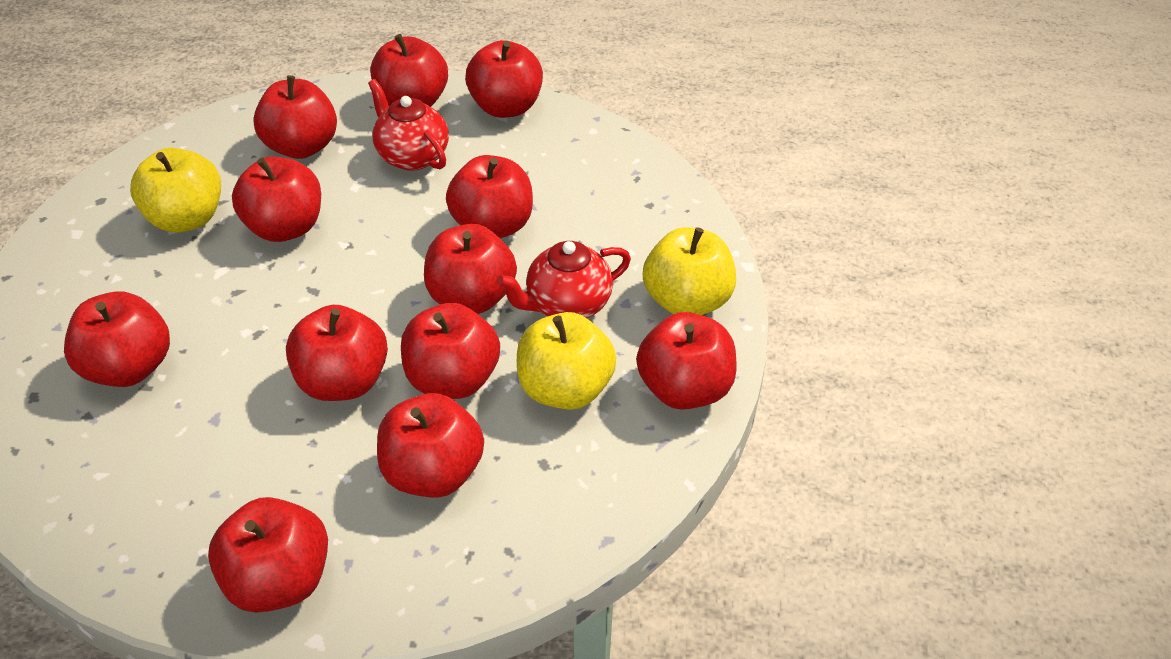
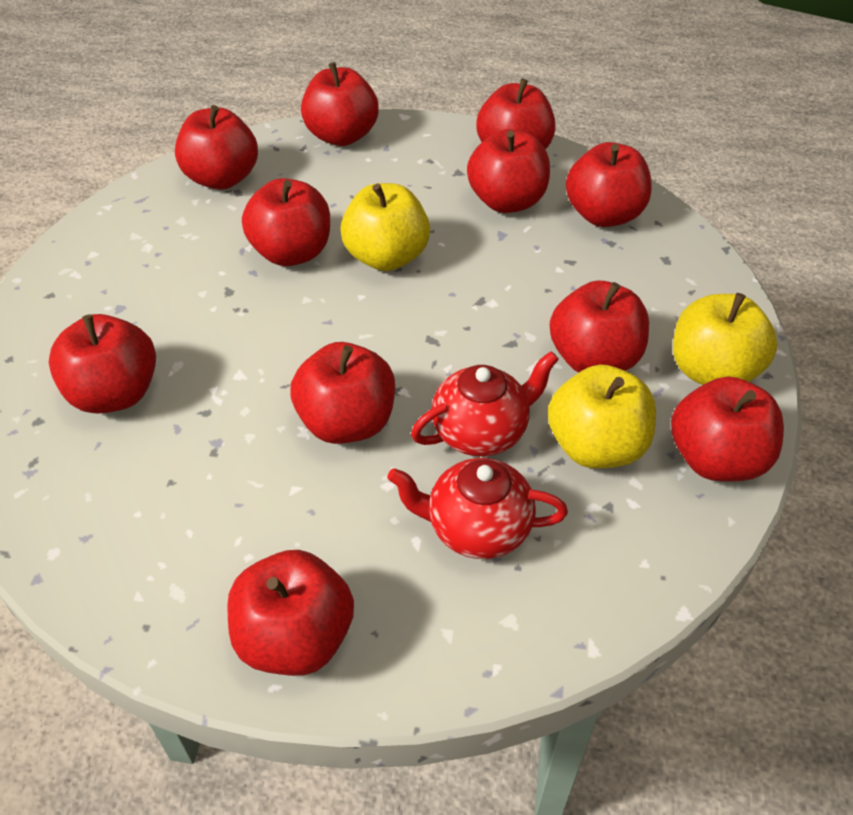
red apple: 12 -> 11

